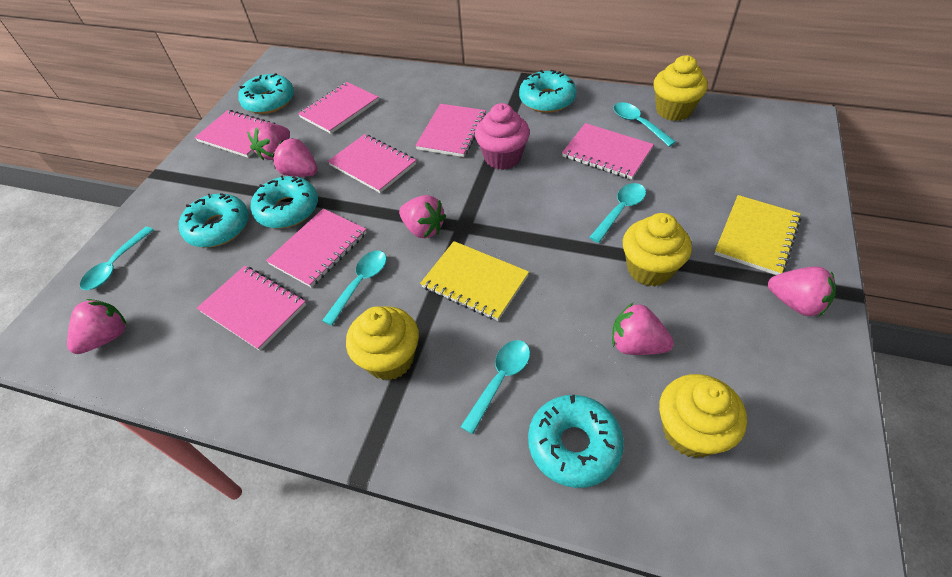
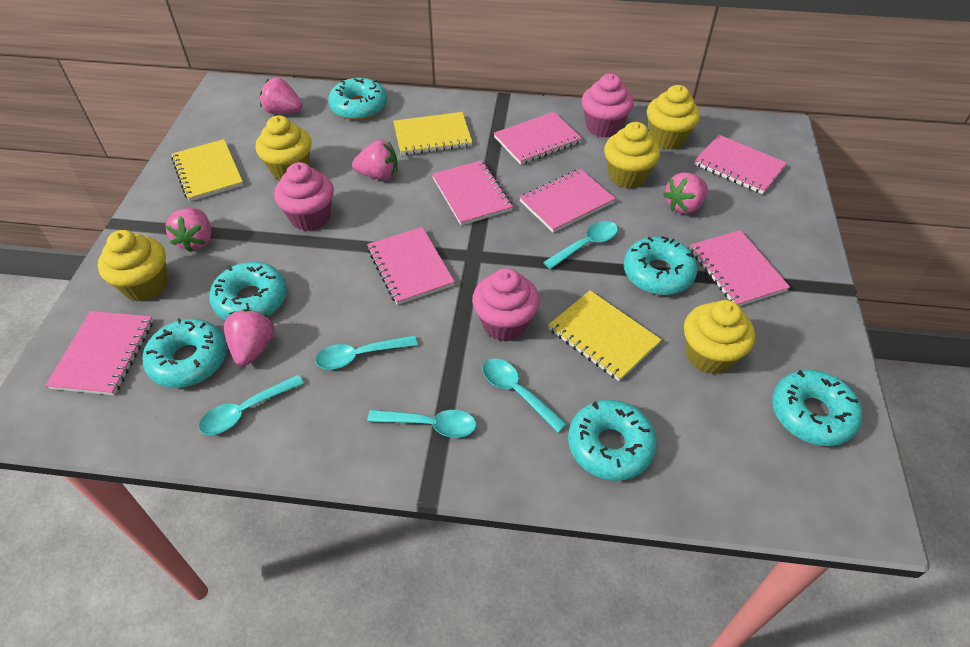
pink cupcake: 1 -> 3
pink strawberry: 6 -> 5
turquoise donut: 5 -> 6
yellow cupcake: 4 -> 5
yellow notebook: 2 -> 3

